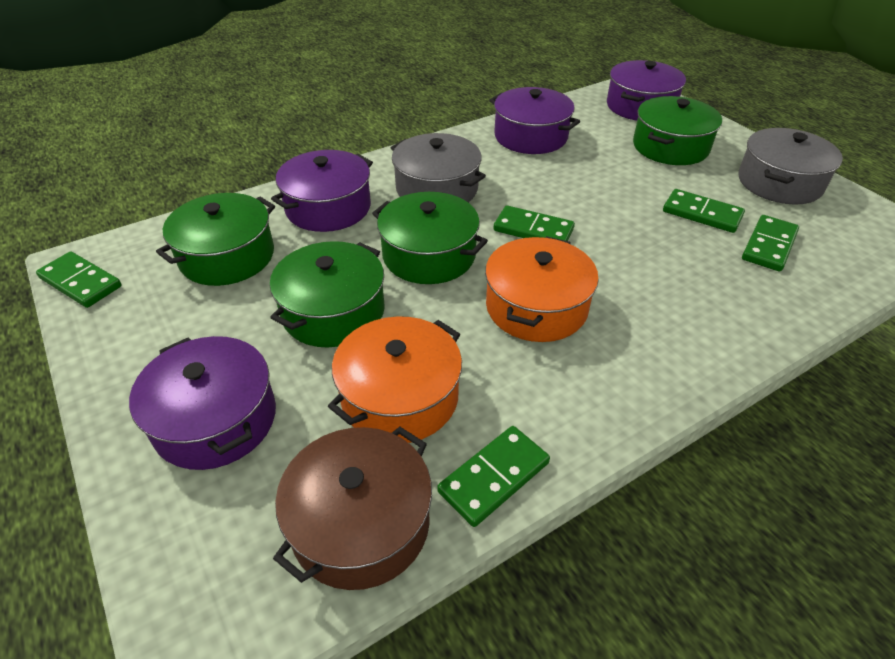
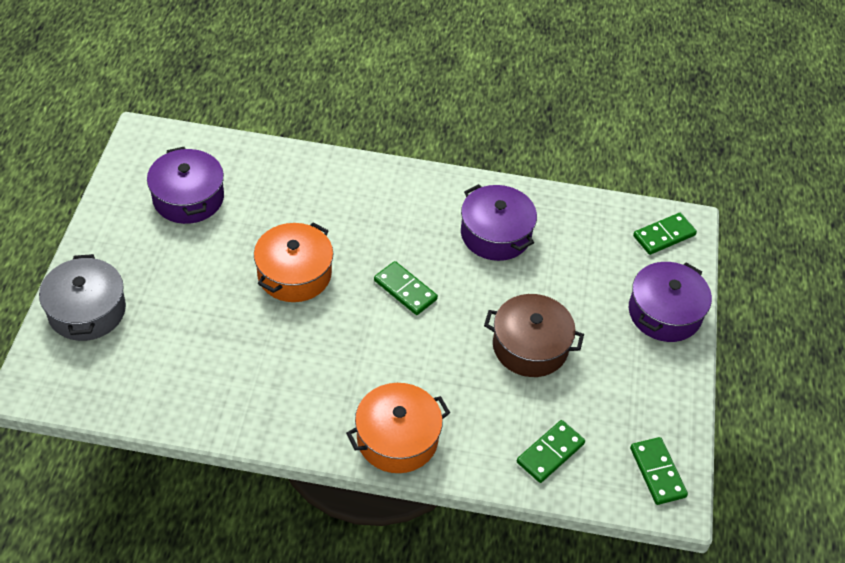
green domino: 5 -> 4
green pot: 4 -> 0
grey pot: 2 -> 1
purple pot: 4 -> 3

